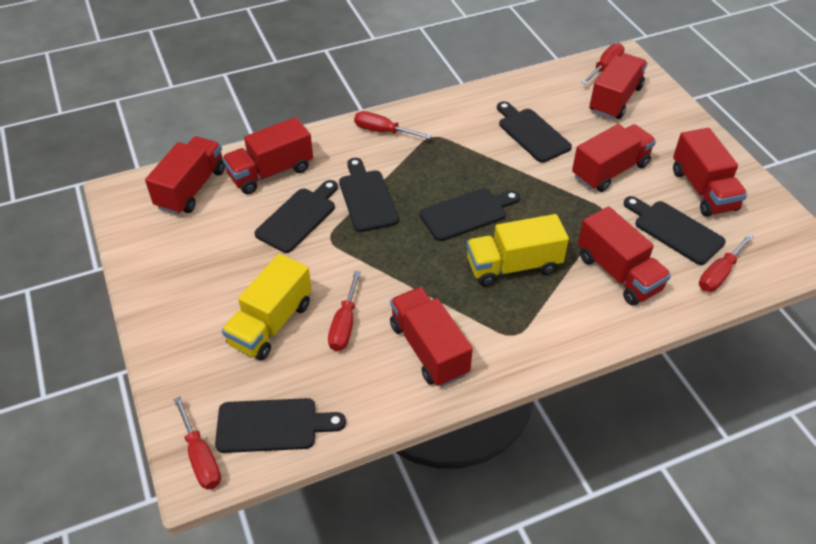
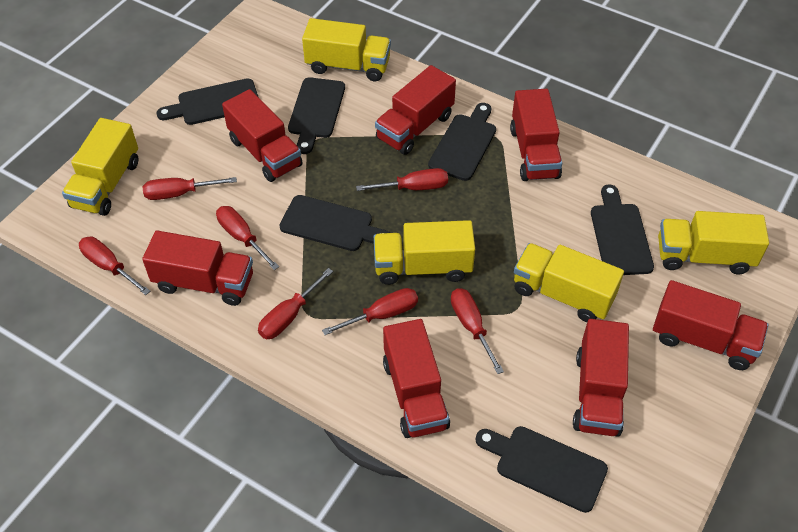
red screwdriver: 5 -> 7
yellow truck: 2 -> 5

